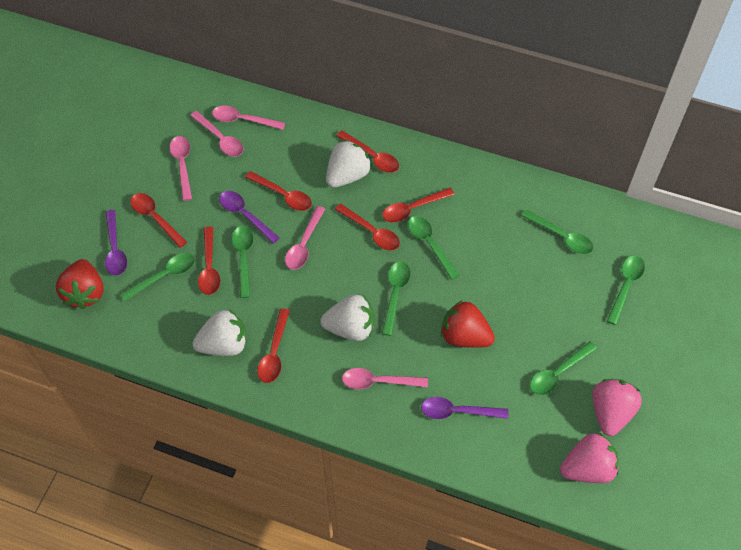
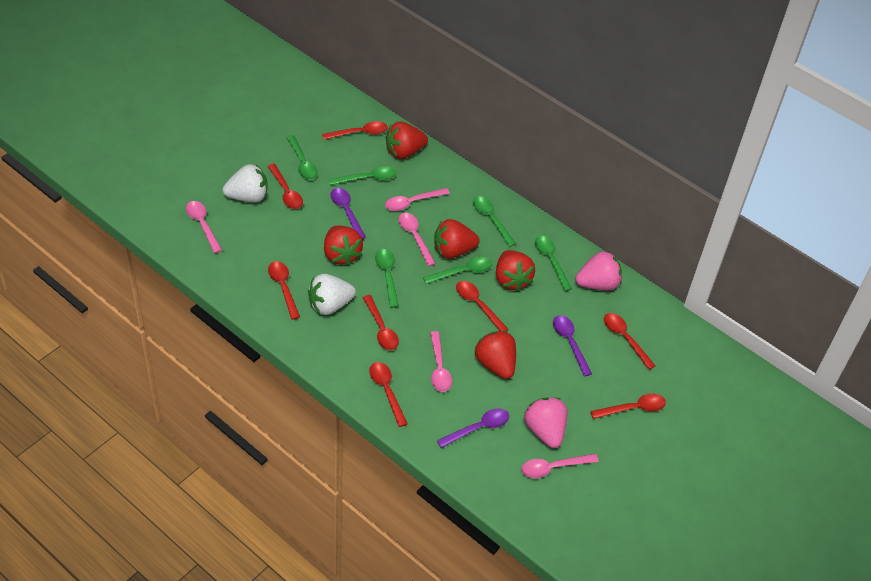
green spoon: 7 -> 6
red spoon: 7 -> 8
red strawberry: 2 -> 5
white strawberry: 3 -> 2

